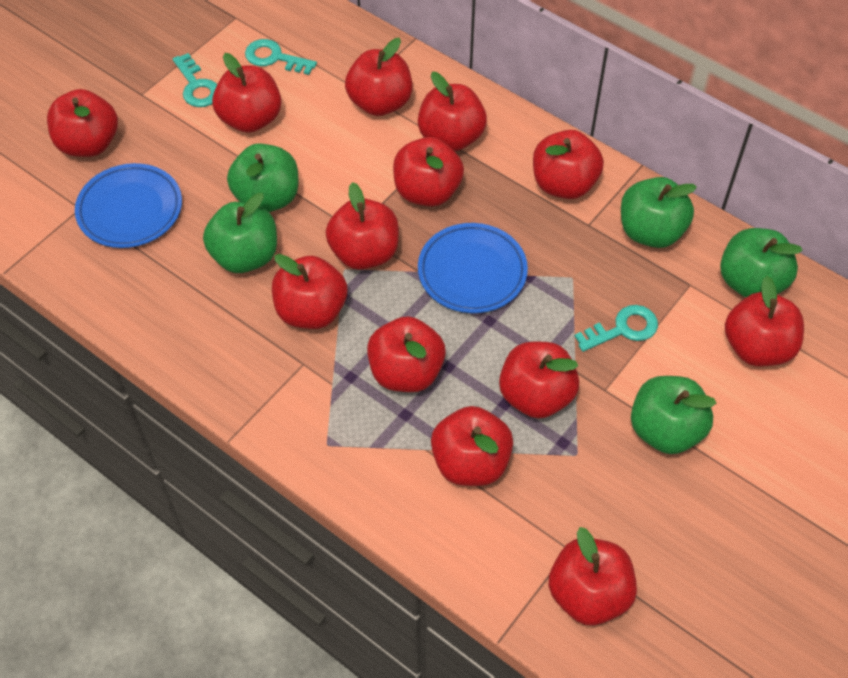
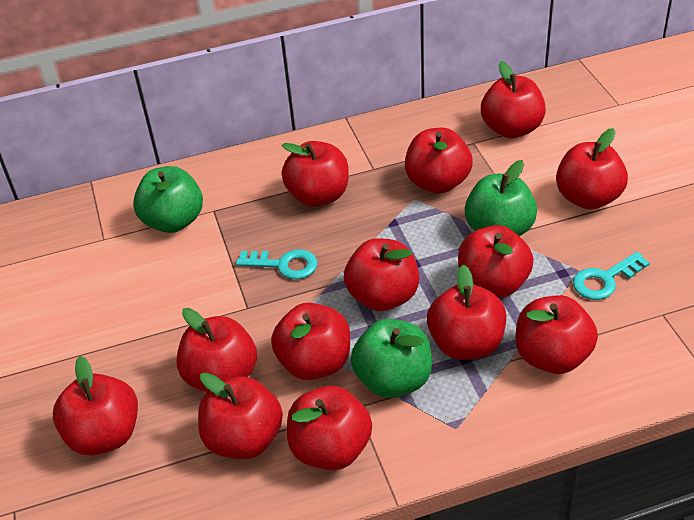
blue plate: 2 -> 0
green apple: 5 -> 3
turquoise key: 3 -> 2

